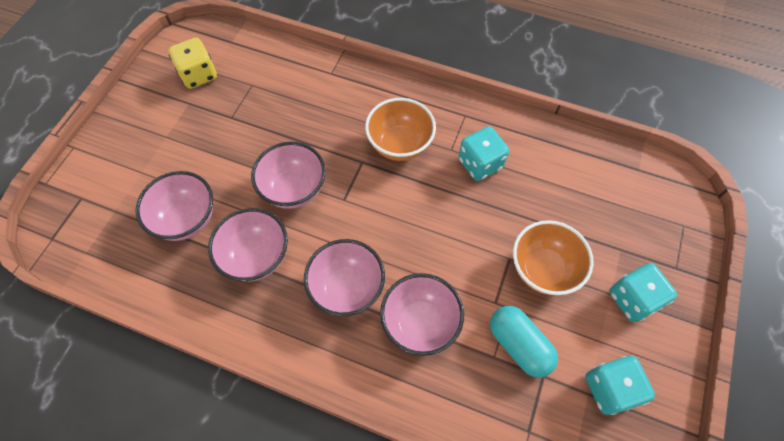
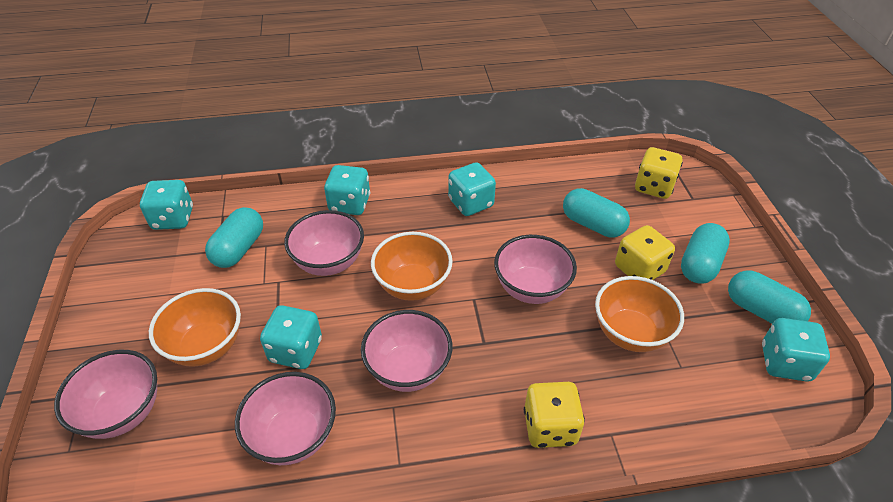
orange bowl: 2 -> 3
turquoise capsule: 1 -> 4
turquoise dice: 3 -> 5
yellow dice: 1 -> 3

